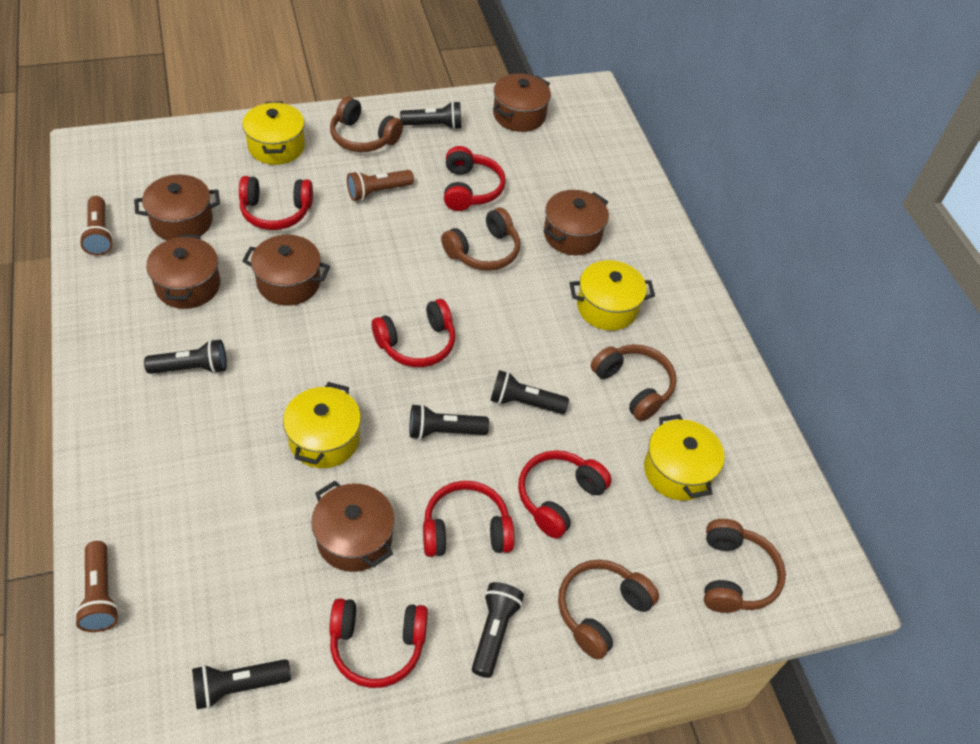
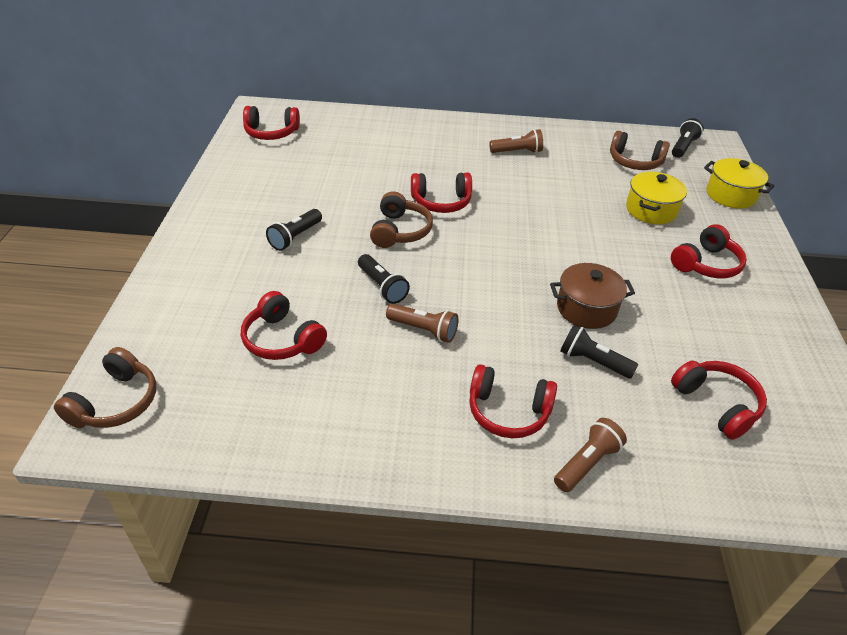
black flashlight: 6 -> 4
brown headphones: 5 -> 3
brown pot: 6 -> 1
yellow pot: 4 -> 2

